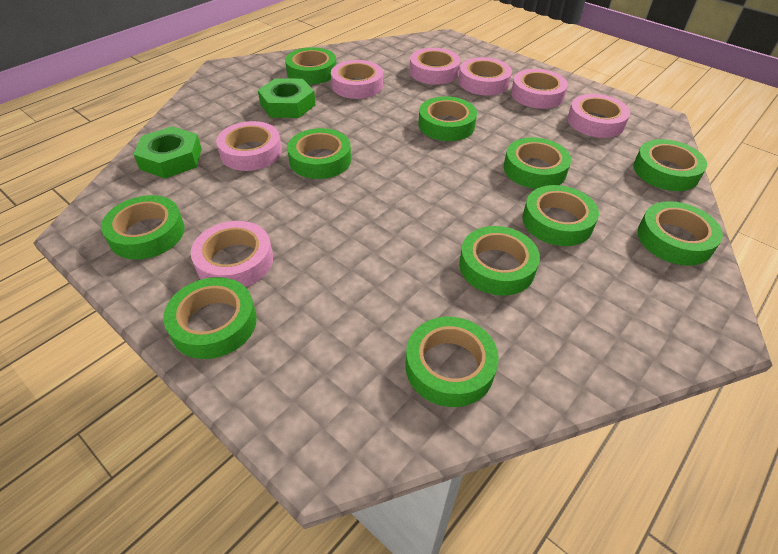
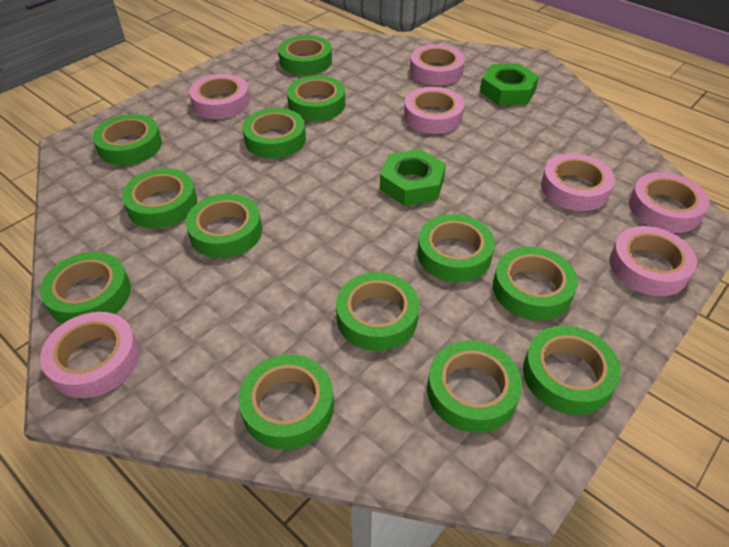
green tape: 11 -> 13

